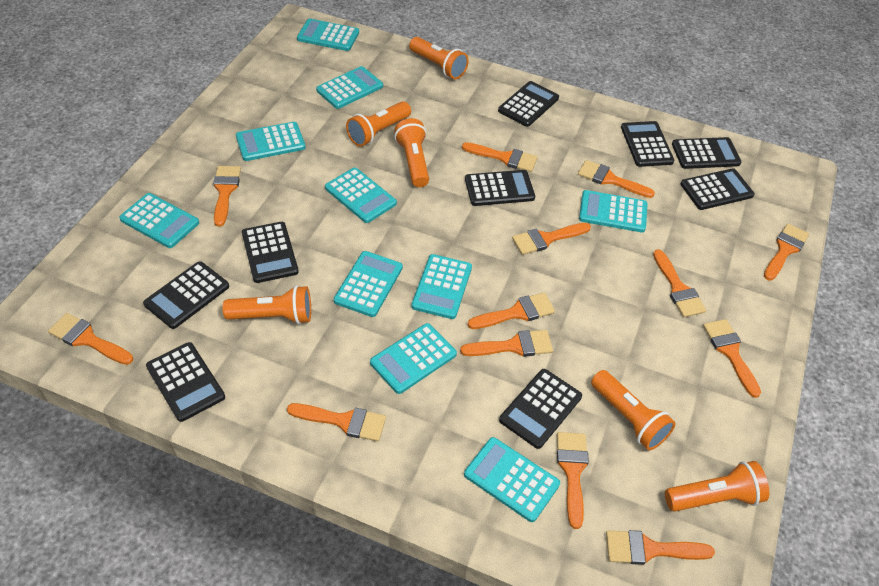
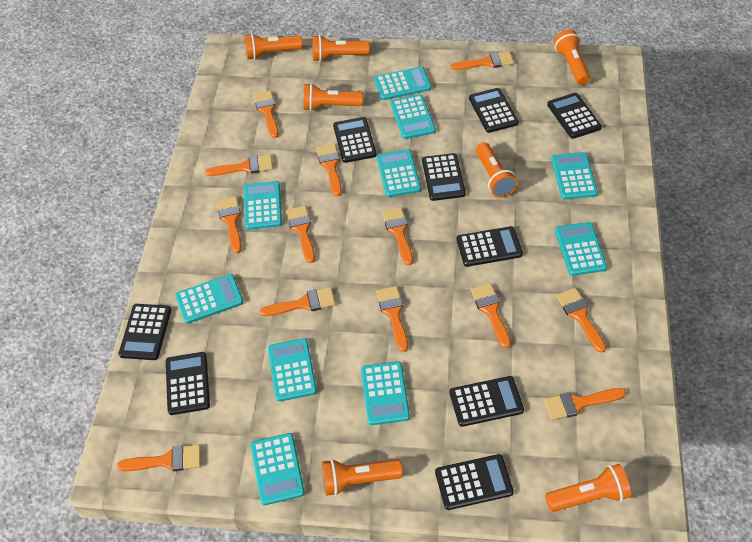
orange flashlight: 6 -> 7

